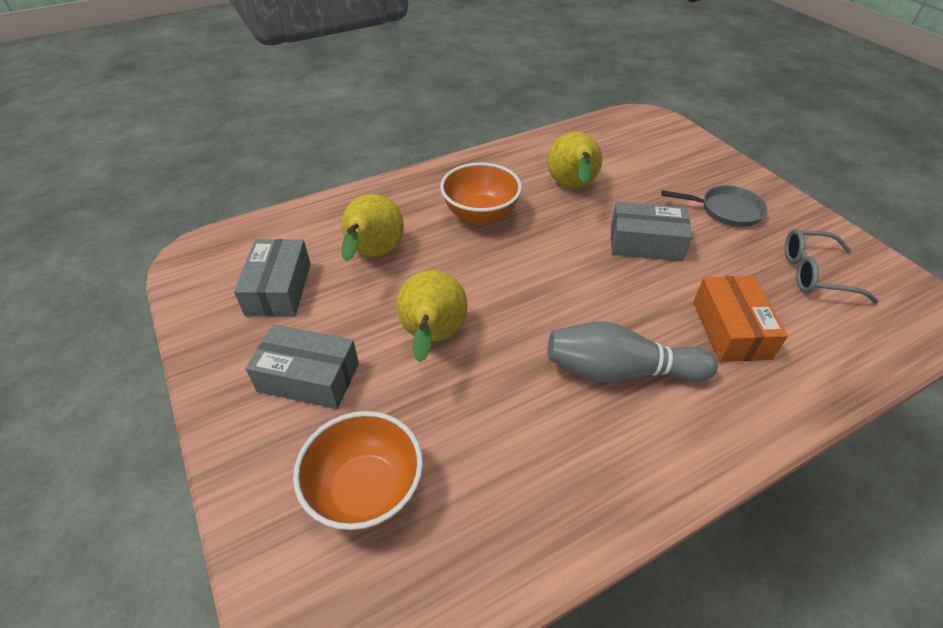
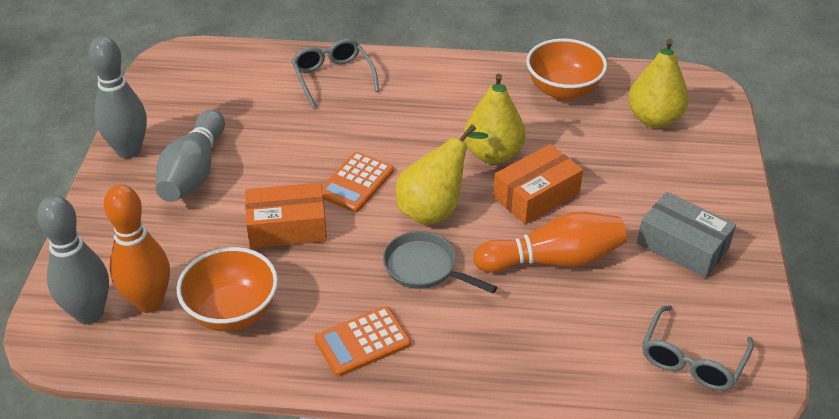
grey bowling pin: 1 -> 3
grey box: 3 -> 1
grey glasses: 1 -> 2
orange bowling pin: 0 -> 2
orange box: 1 -> 2
orange calculator: 0 -> 2

